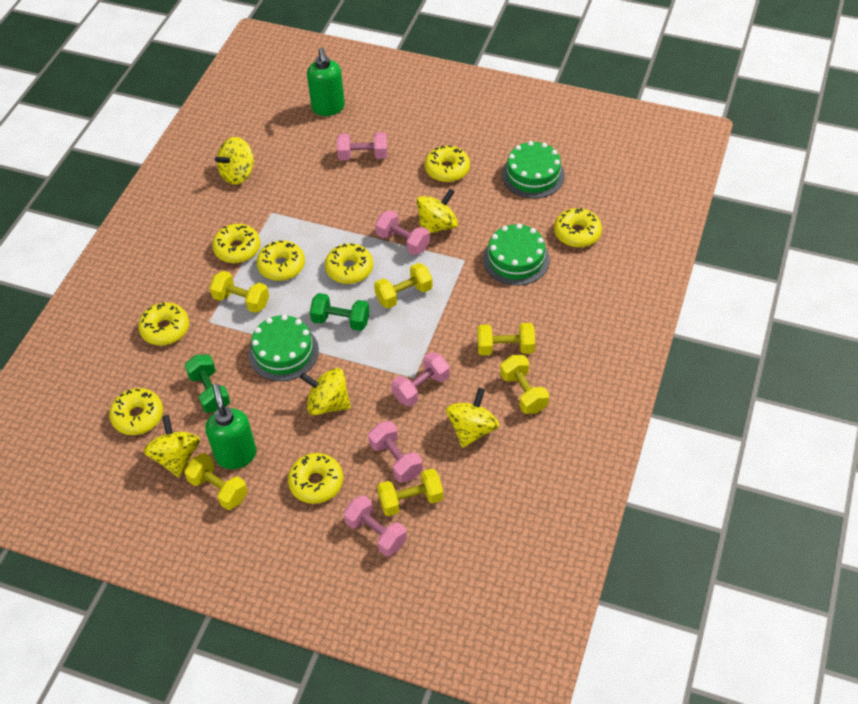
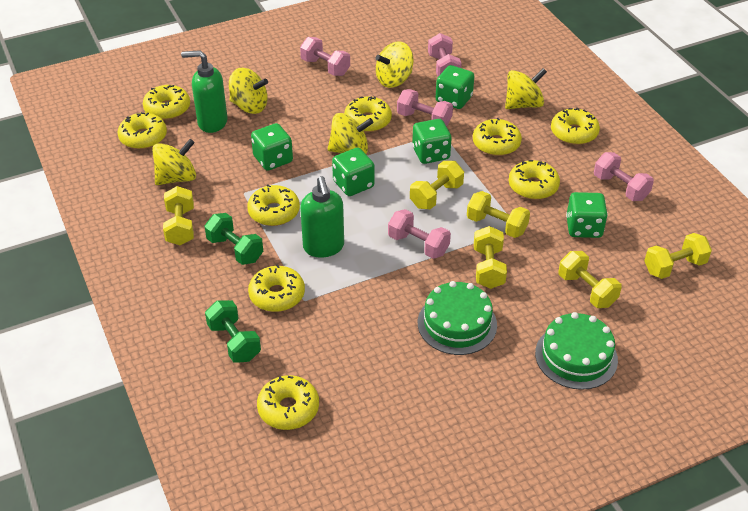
green cake: 3 -> 2
green dice: 0 -> 5
yellow donut: 8 -> 9

